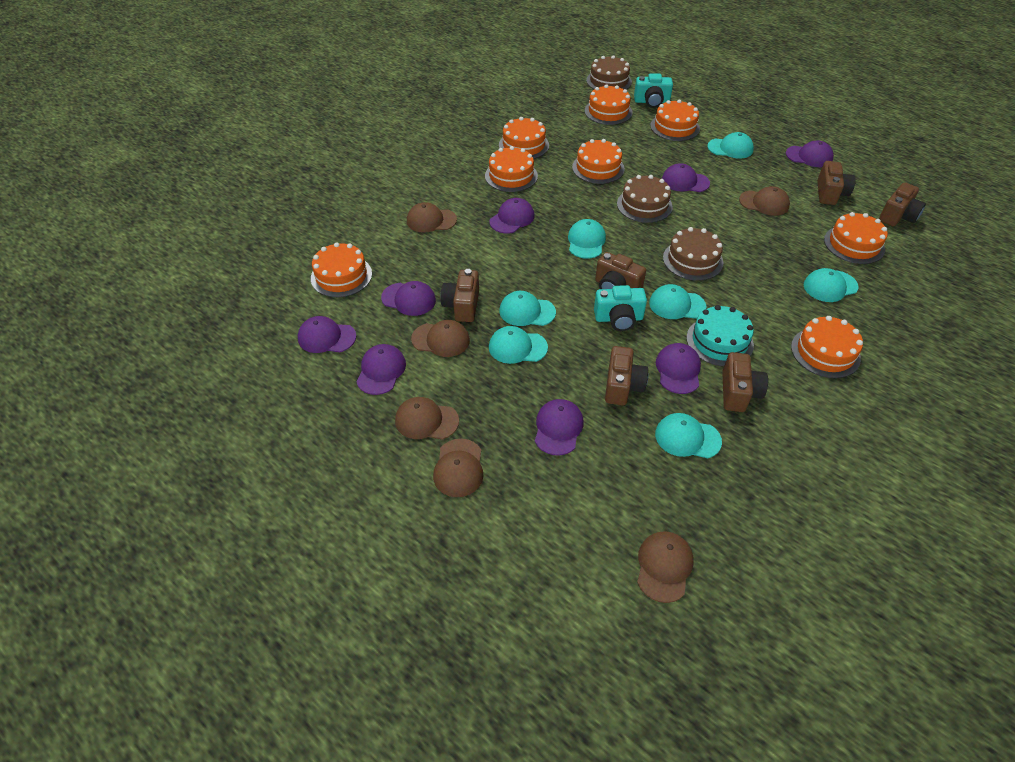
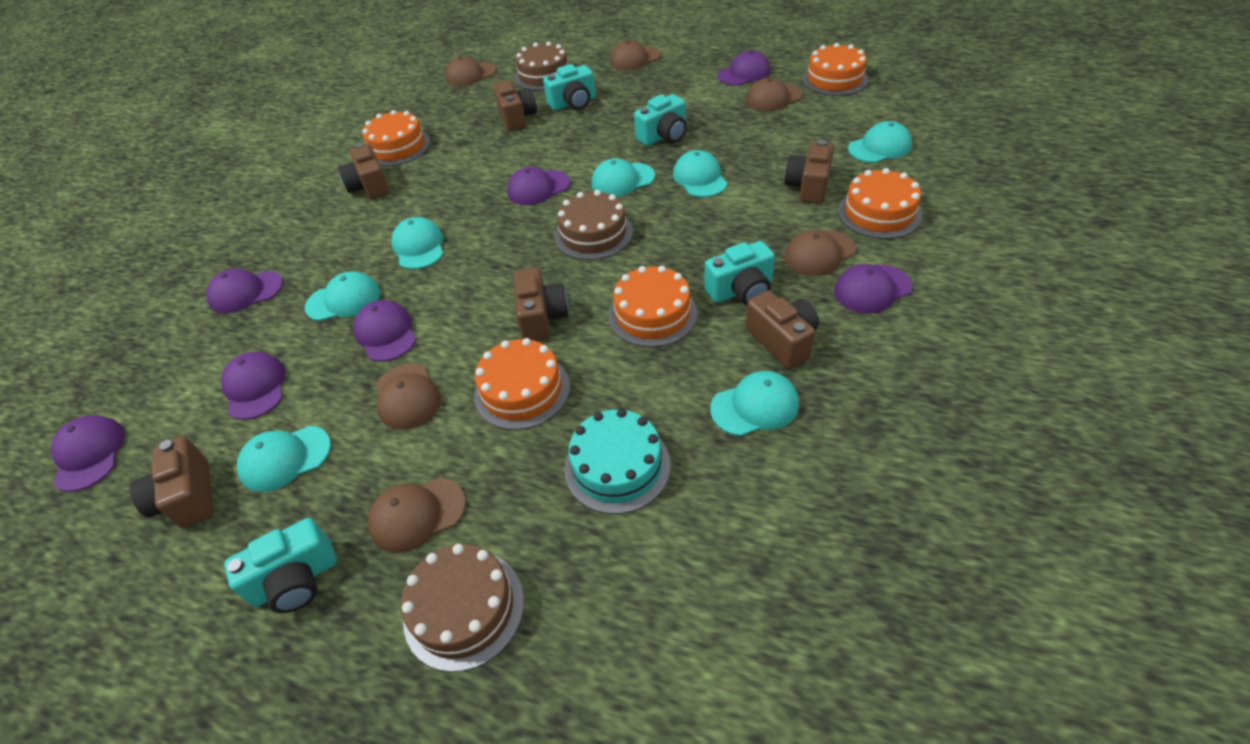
orange cake: 8 -> 5
purple cap: 8 -> 7
turquoise camera: 2 -> 4

